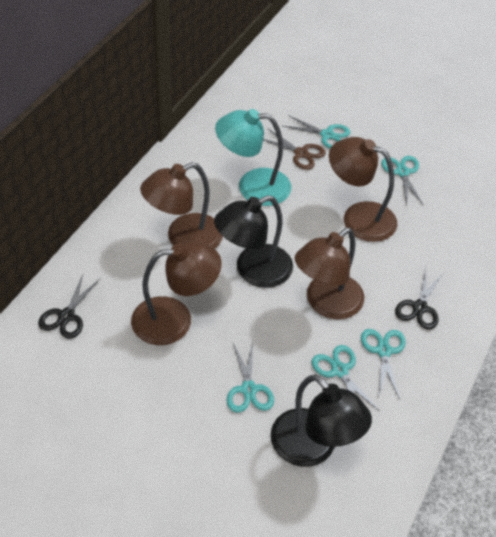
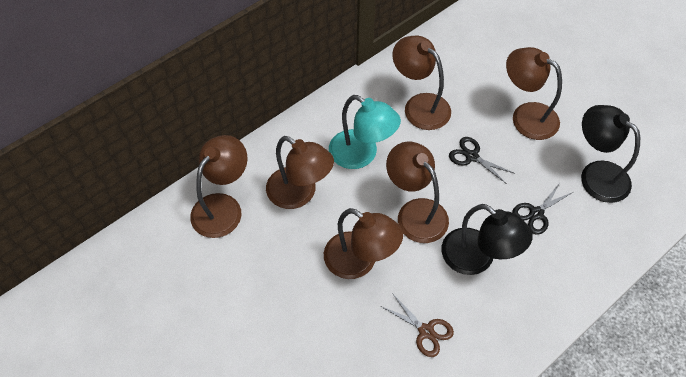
brown lamp: 4 -> 6
turquoise scissors: 5 -> 0

